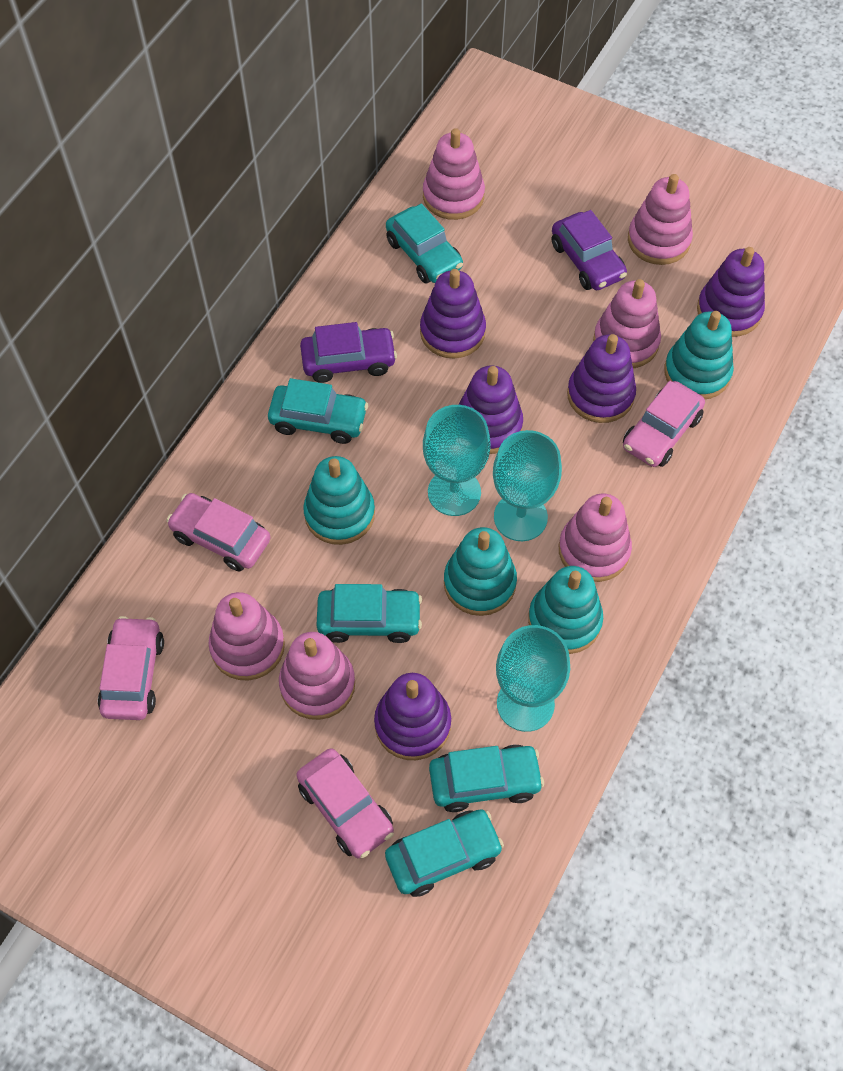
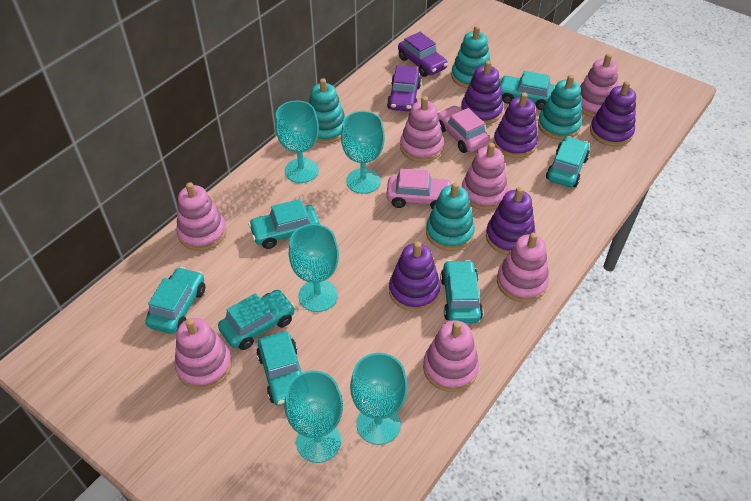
pink car: 4 -> 2
pink stacking toy: 6 -> 7
turquoise car: 5 -> 7
turquoise goblet: 3 -> 5

